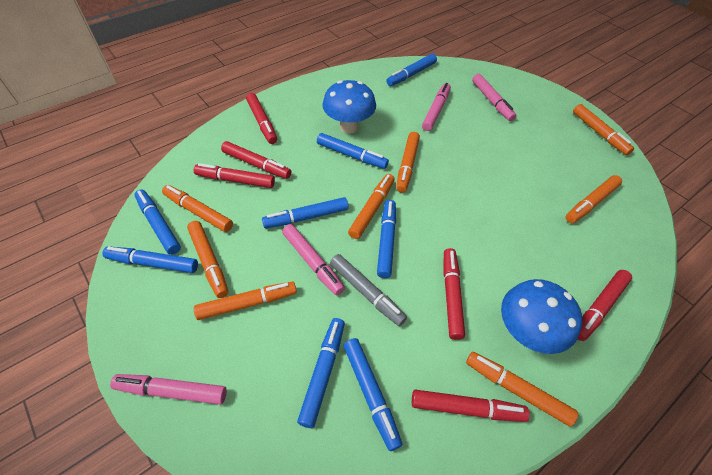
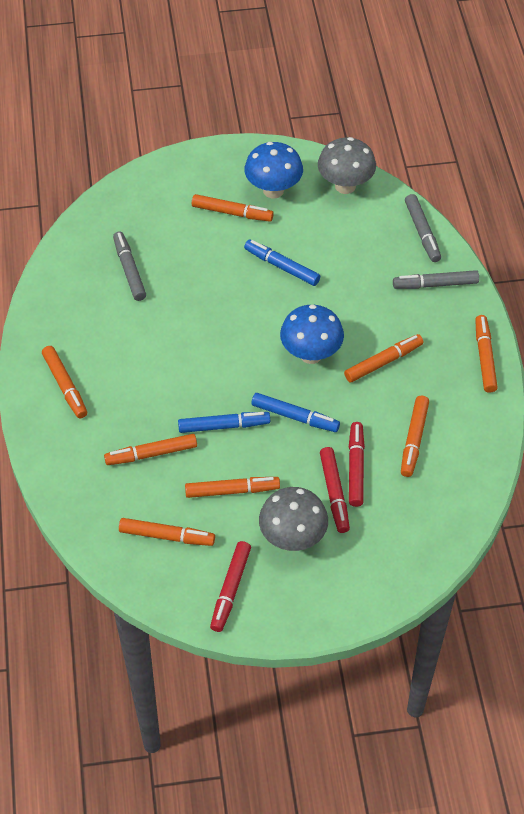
blue marker: 8 -> 3
grey marker: 1 -> 3
grey mushroom: 0 -> 2
pink marker: 4 -> 0
red marker: 6 -> 3

